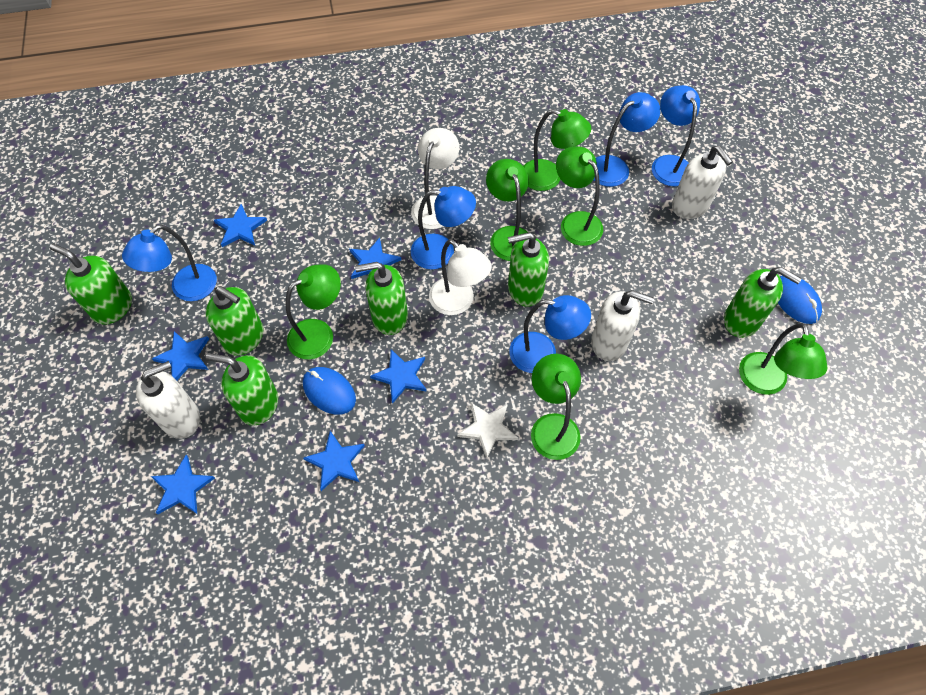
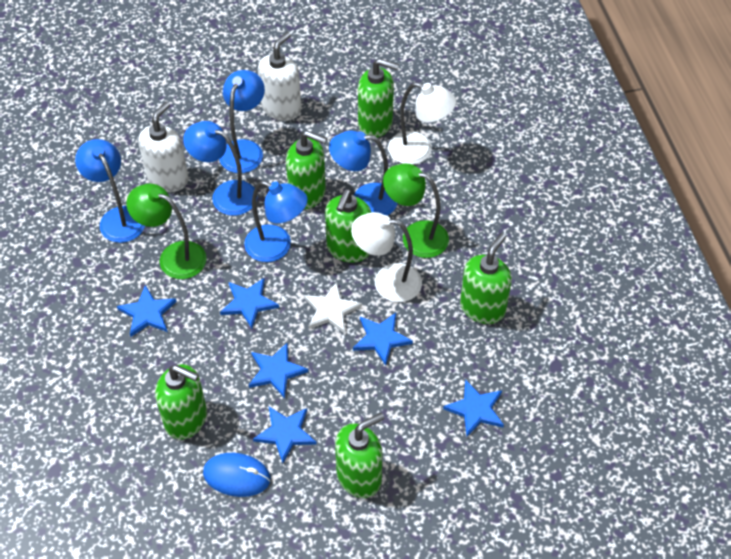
blue mouse: 2 -> 1
green lamp: 6 -> 2
white soap dispenser: 3 -> 2

